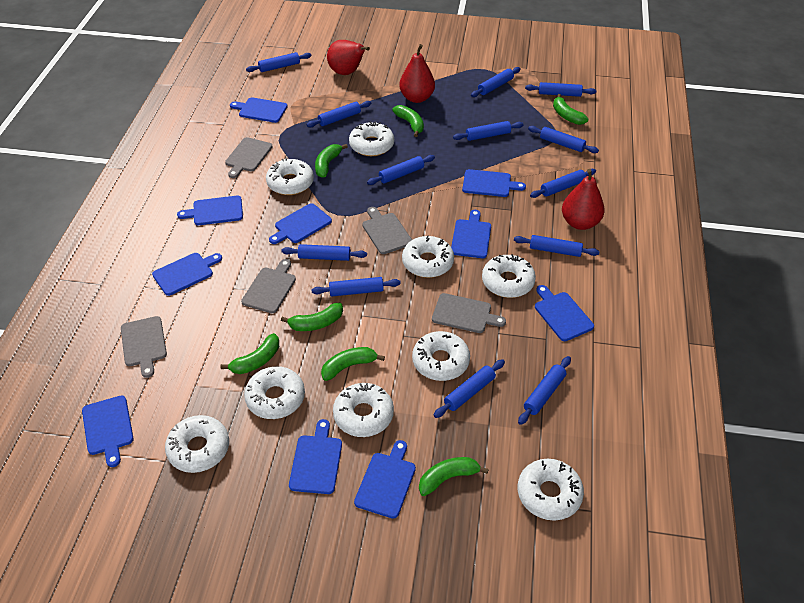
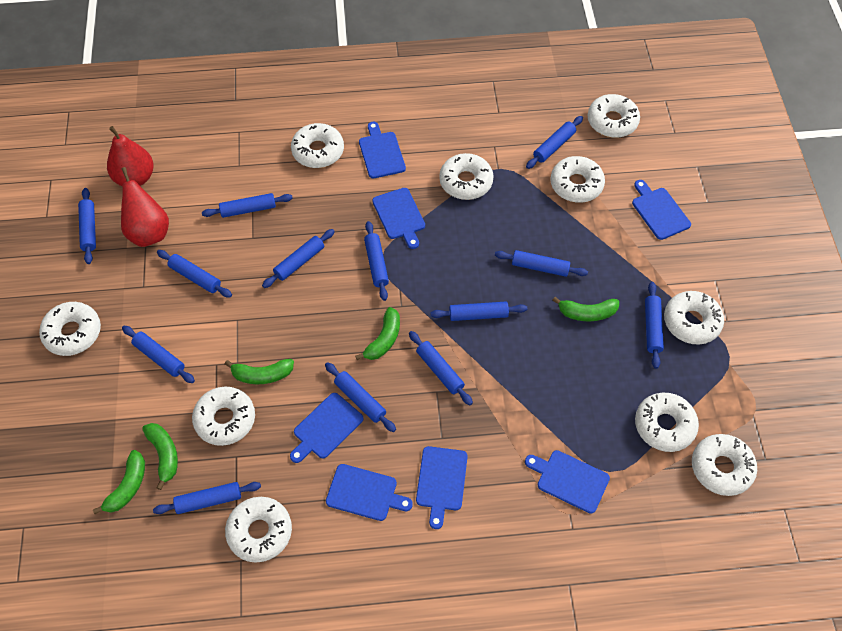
blue cutting board: 10 -> 7
green banana: 7 -> 5
grey cutting board: 5 -> 0
red pear: 3 -> 2
white donut: 9 -> 10

